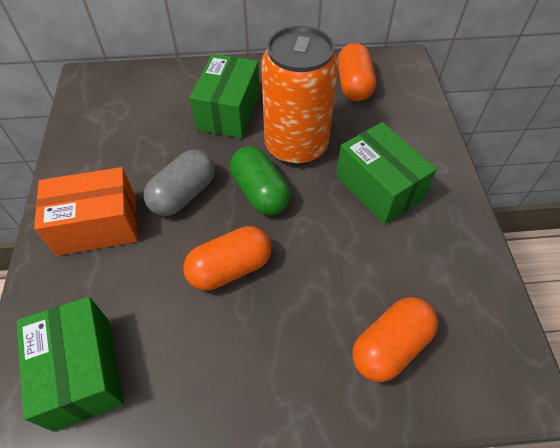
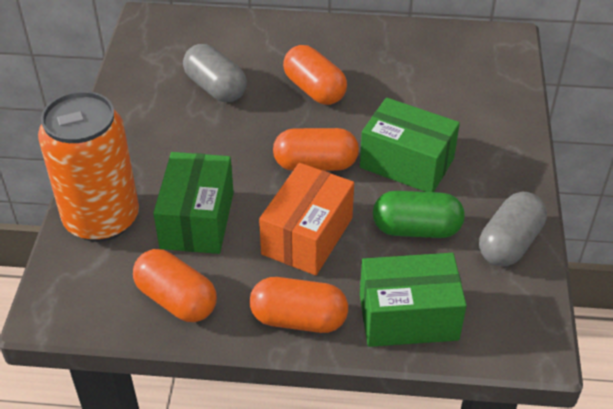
grey capsule: 1 -> 2
orange capsule: 3 -> 4

